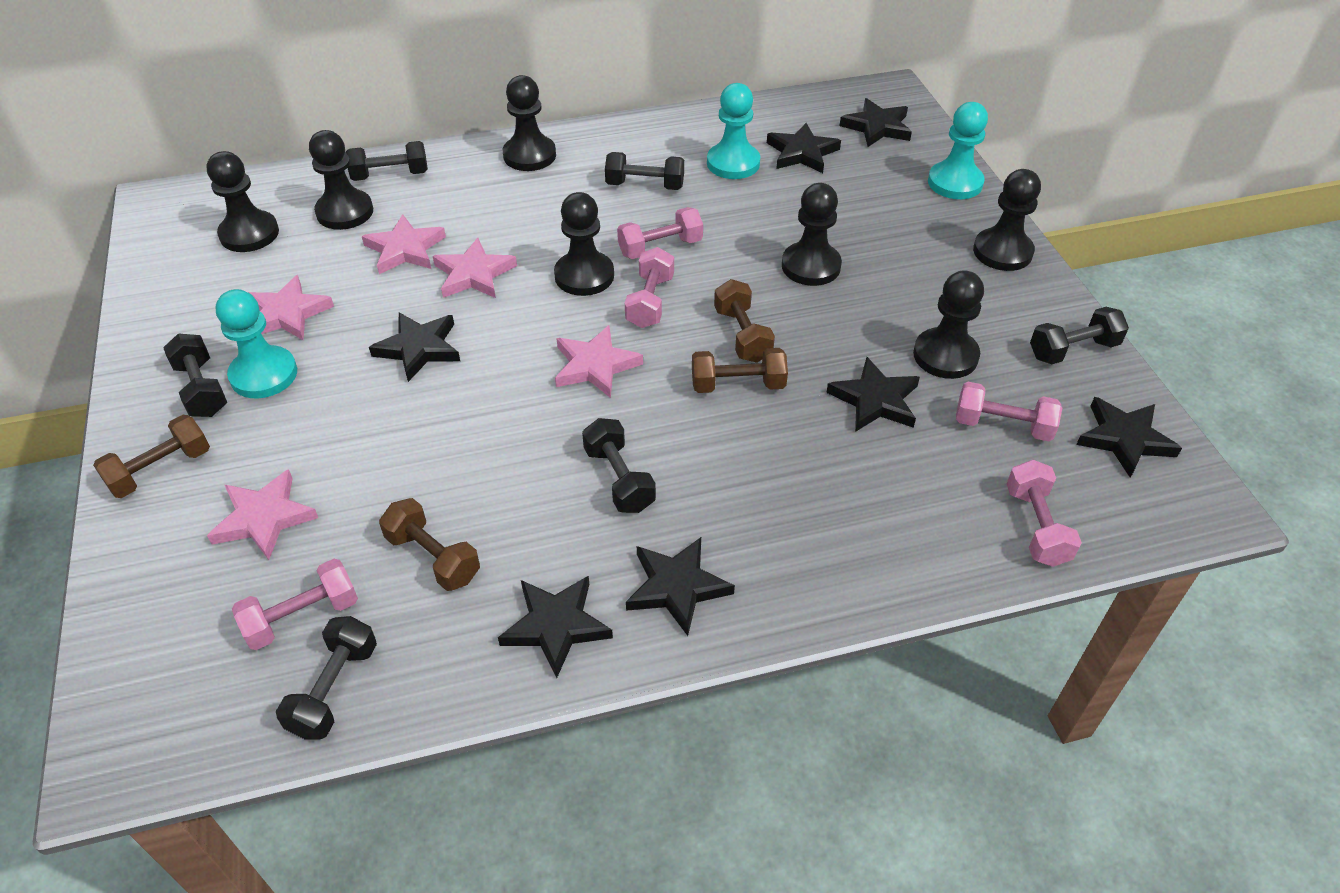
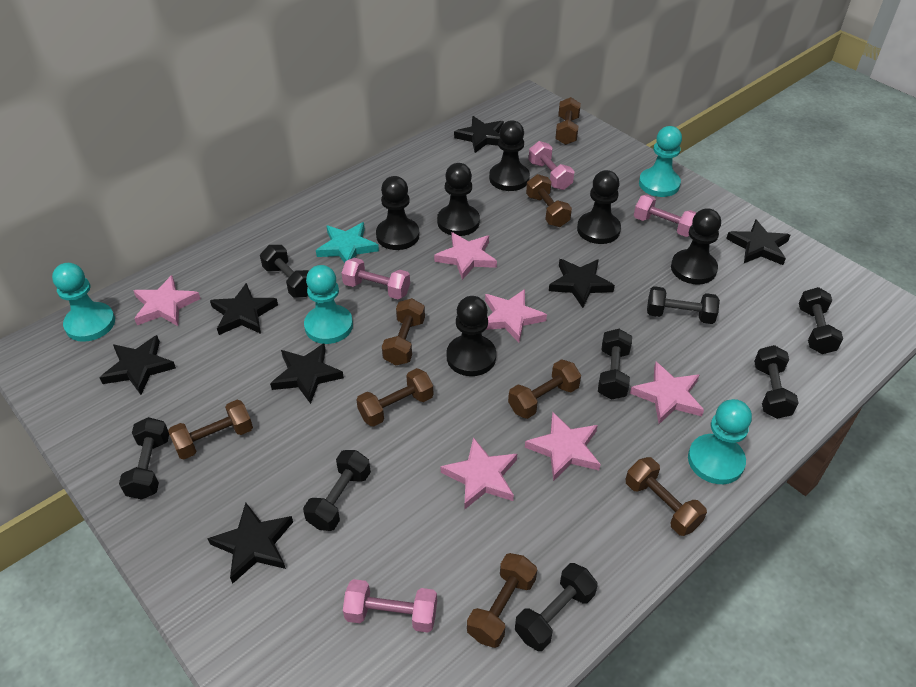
black dumbbell: 6 -> 8
black pawn: 7 -> 6
brown dumbbell: 4 -> 8
pink dumbbell: 5 -> 4
pink star: 5 -> 6
turquoise pawn: 3 -> 4
turquoise star: 0 -> 1

